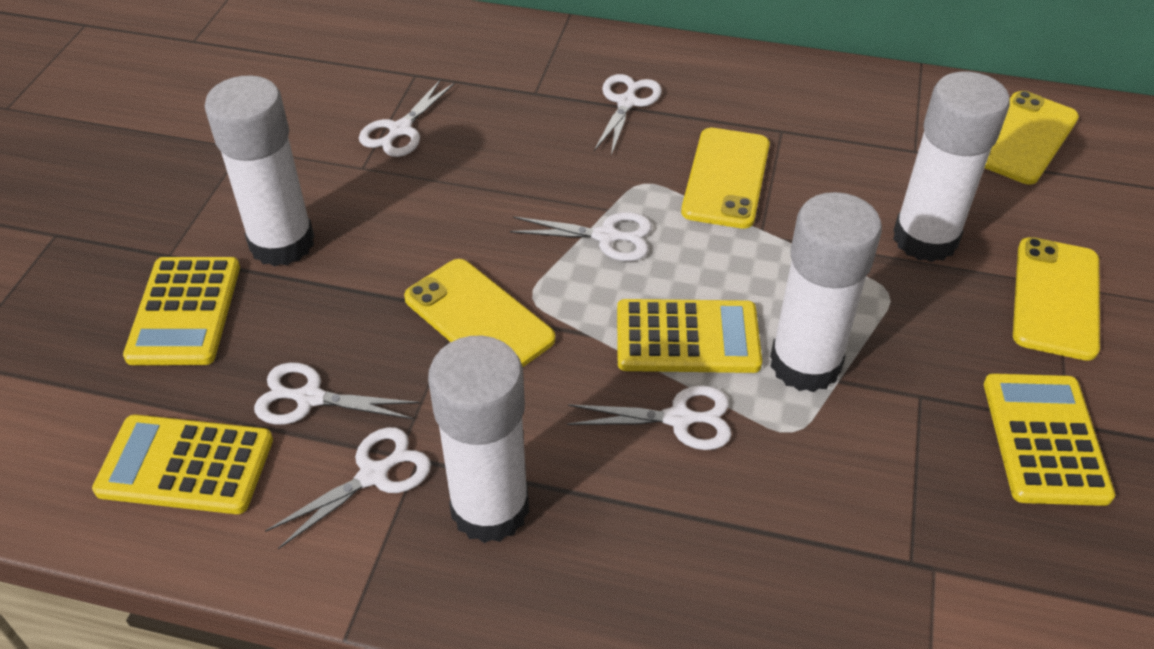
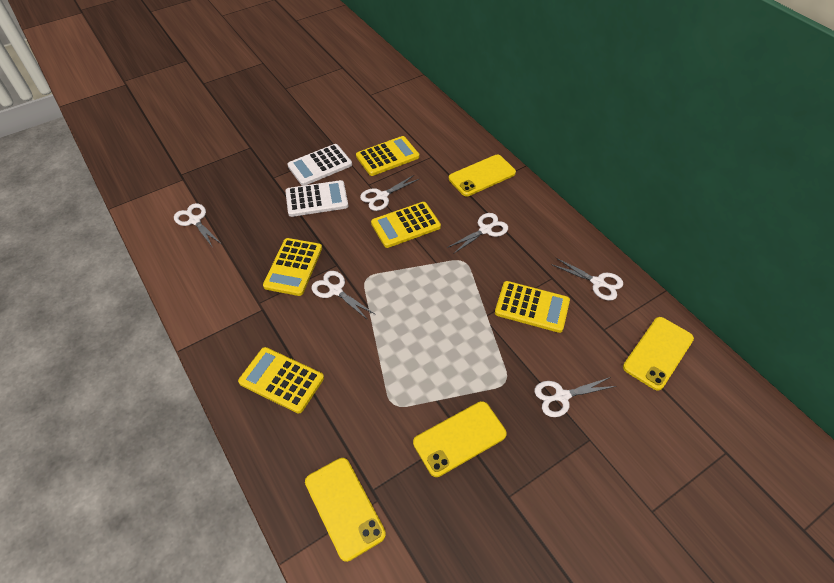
white calculator: 0 -> 2
white glue stick: 4 -> 0
yellow calculator: 4 -> 5

